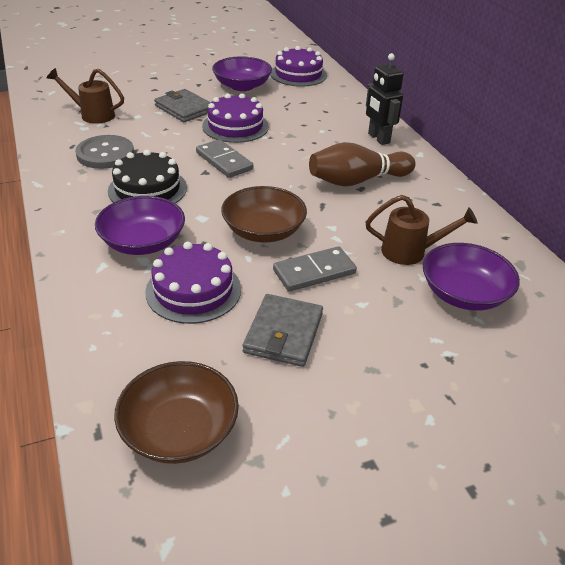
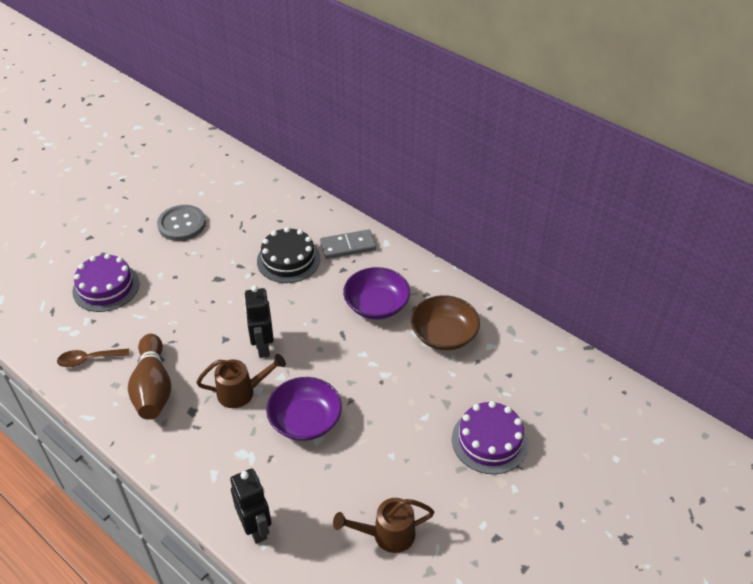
black robot: 1 -> 2
brown bowl: 2 -> 1
brown spoon: 0 -> 1
grey domino: 2 -> 1
grey wallet: 2 -> 0
purple bowl: 3 -> 2
purple cake: 3 -> 2

